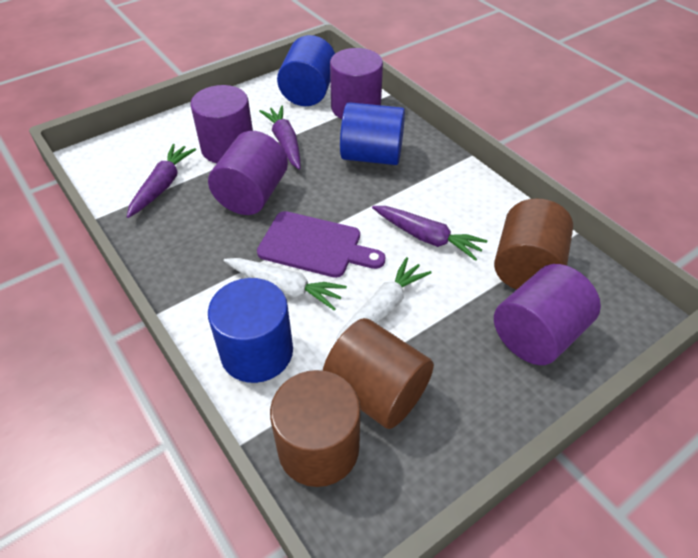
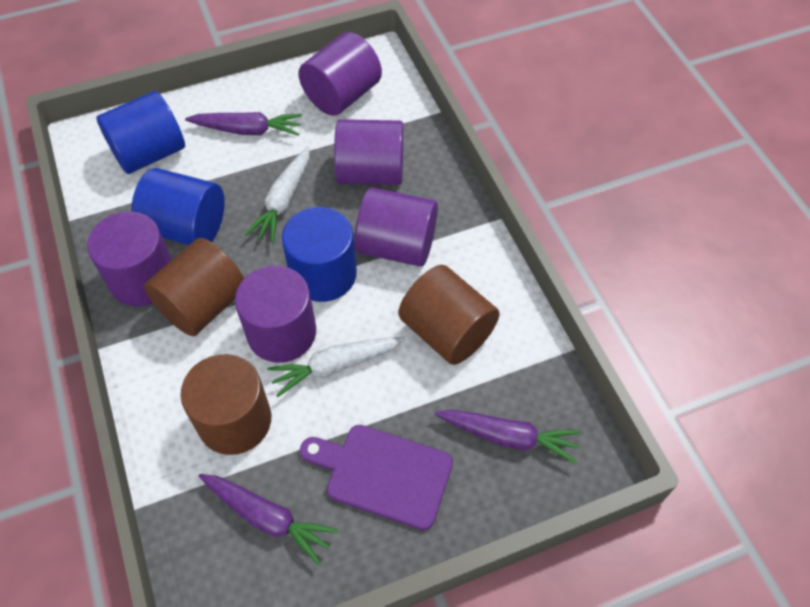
purple cylinder: 4 -> 5

